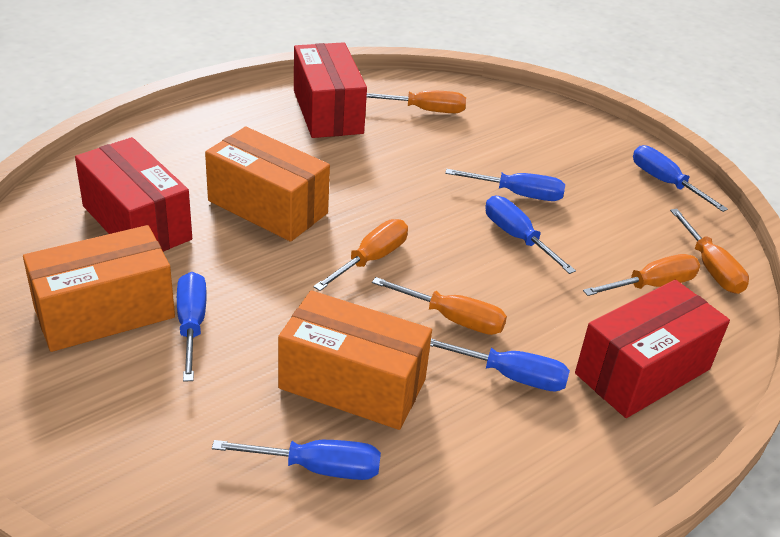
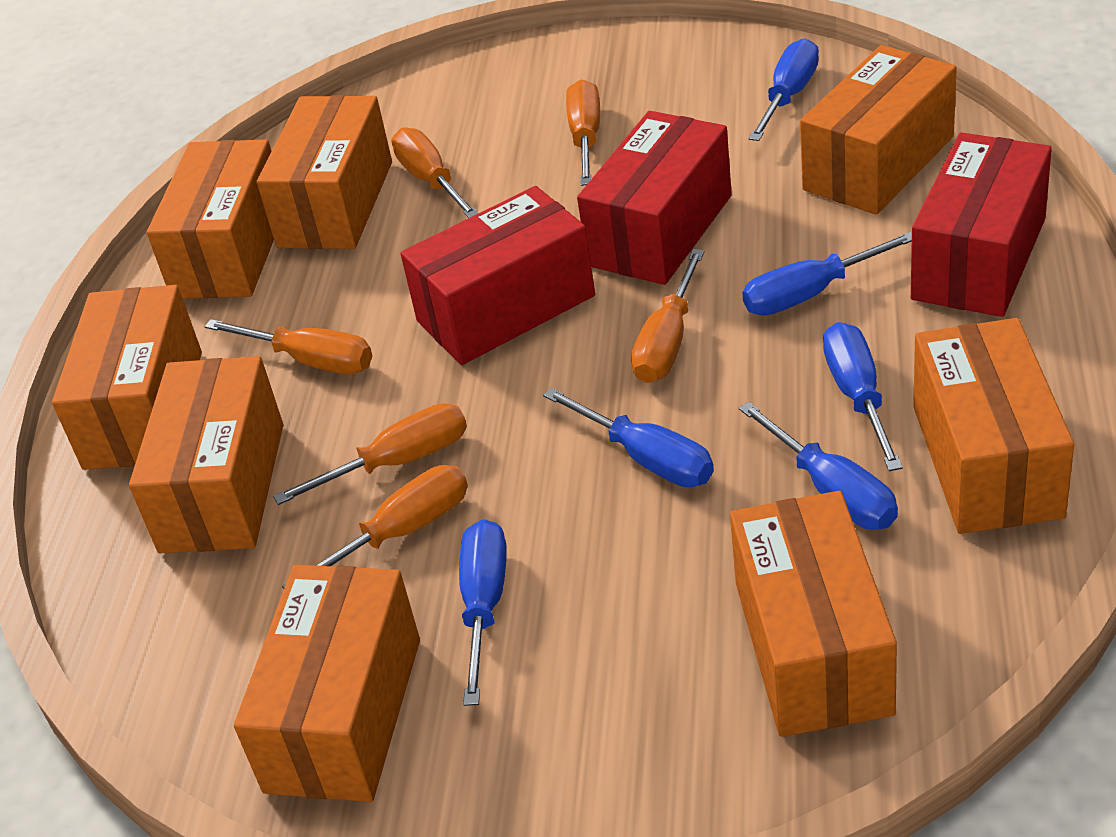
orange box: 3 -> 8
orange screwdriver: 5 -> 6

